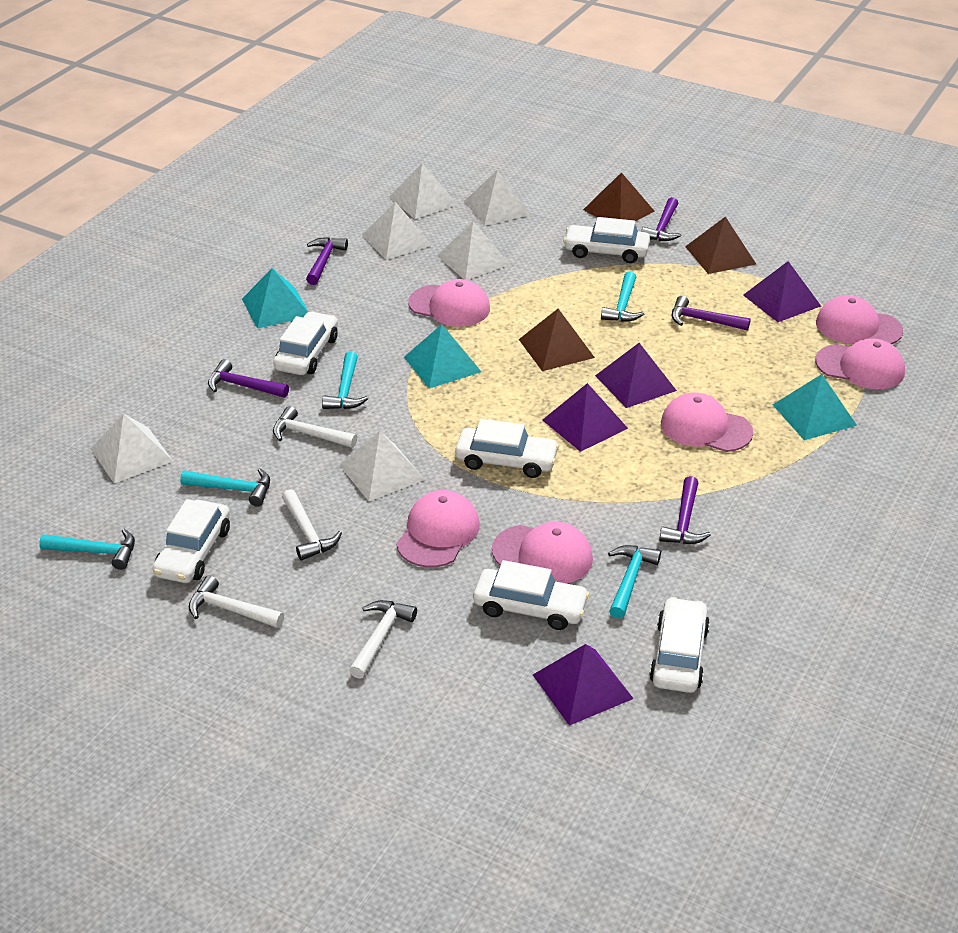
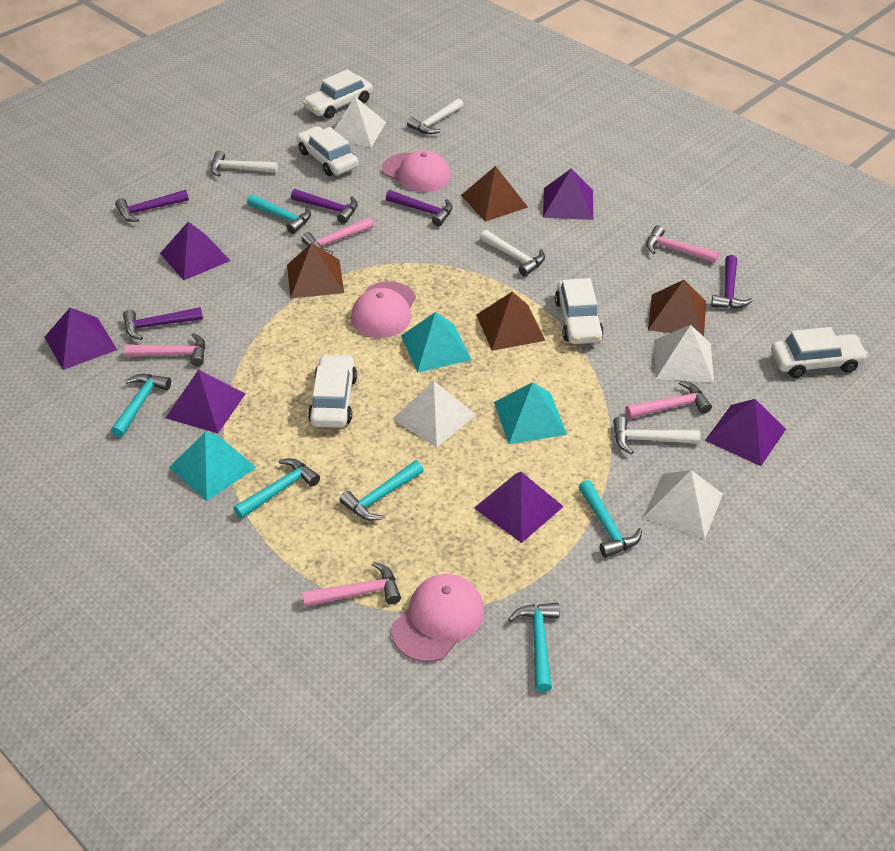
brown pyramid: 3 -> 4
pink cap: 6 -> 3
pink hammer: 0 -> 5
purple pyramid: 4 -> 6
turquoise hammer: 5 -> 6
white car: 6 -> 5
white pyramid: 6 -> 4

